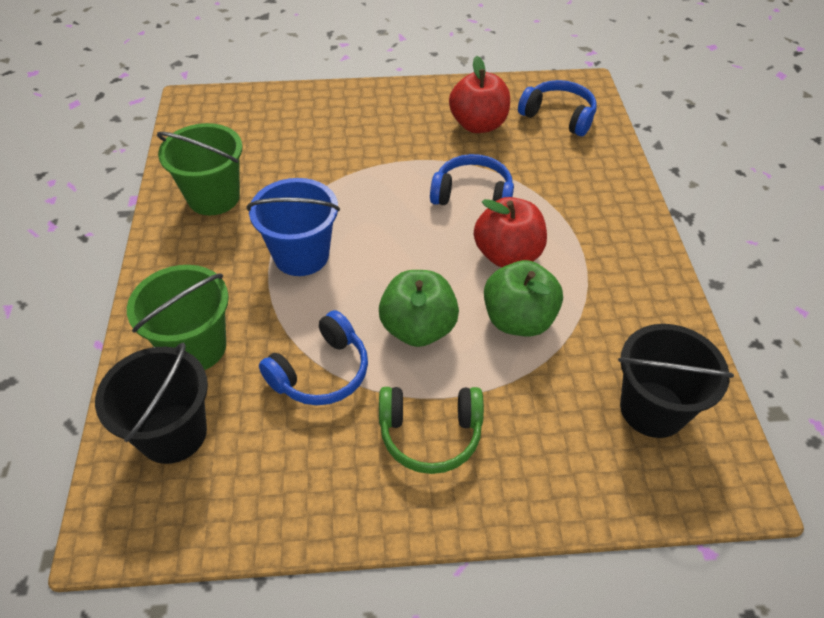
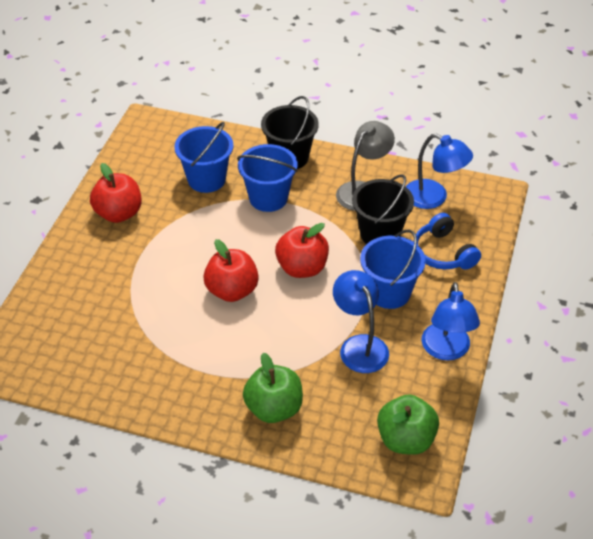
blue bucket: 1 -> 3
blue headphones: 3 -> 1
blue lamp: 0 -> 3
green bucket: 2 -> 0
green headphones: 1 -> 0
grey lamp: 0 -> 1
red apple: 2 -> 3

